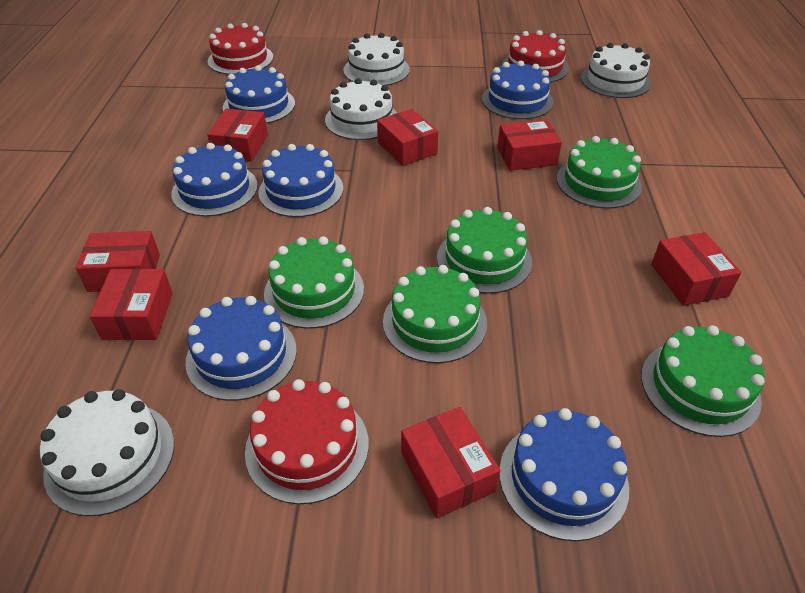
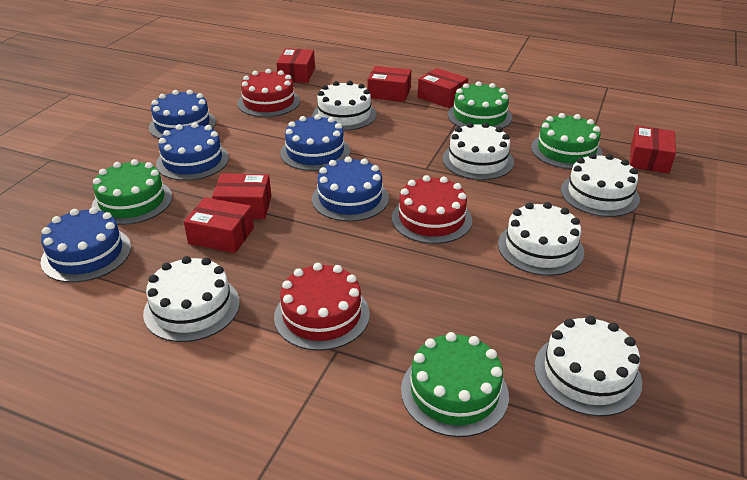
blue cake: 6 -> 5
green cake: 5 -> 4
red box: 7 -> 6
white cake: 4 -> 6

